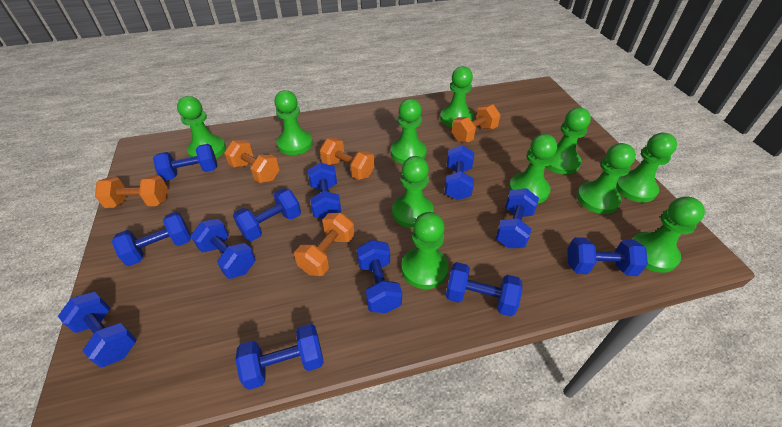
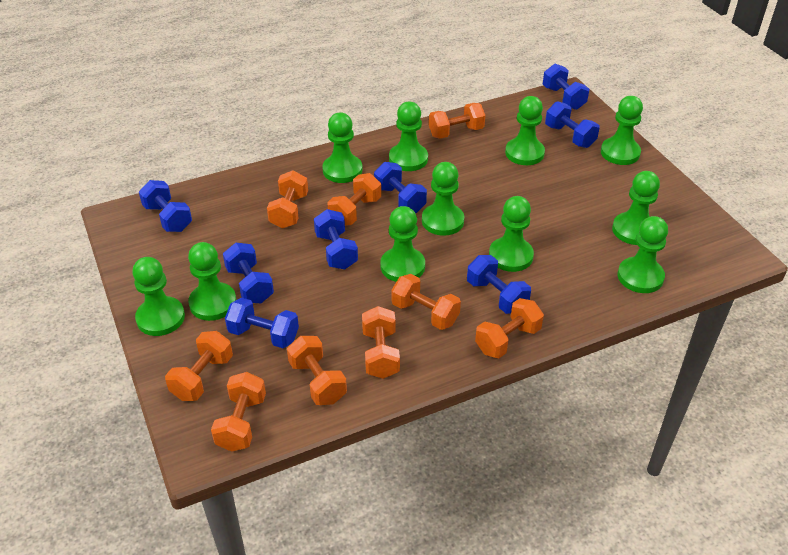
blue dumbbell: 12 -> 8
orange dumbbell: 5 -> 9

